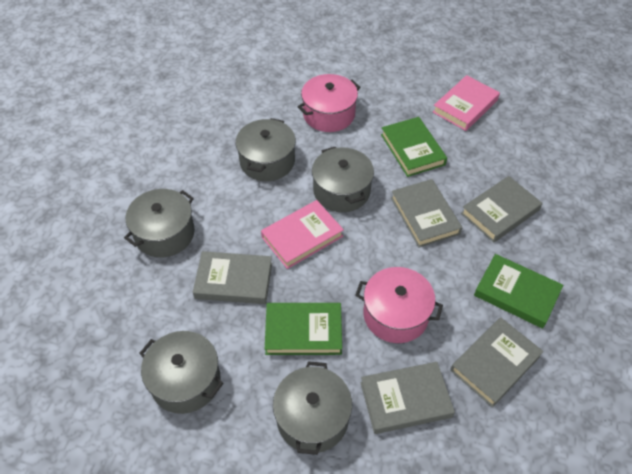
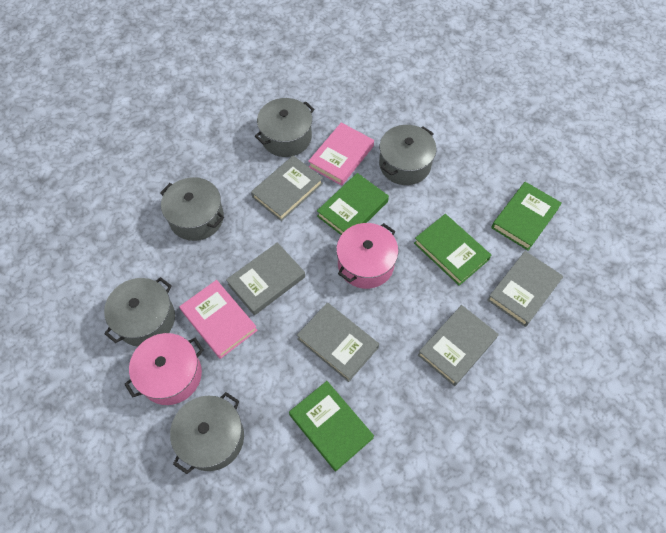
green book: 3 -> 4

